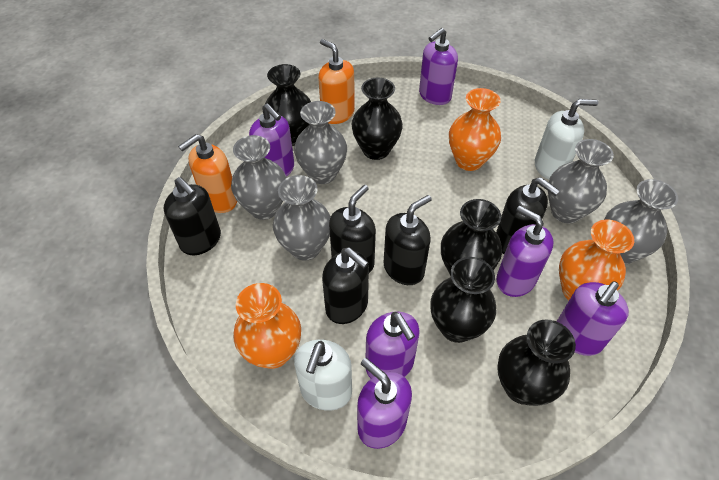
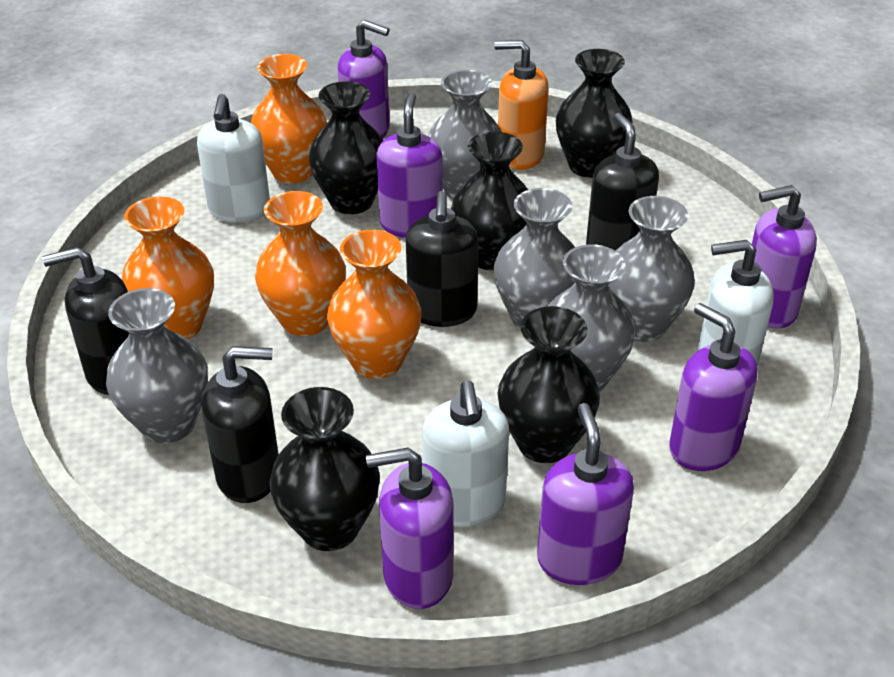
black soap dispenser: 5 -> 4
orange soap dispenser: 2 -> 1
orange vase: 3 -> 4
white soap dispenser: 2 -> 3

